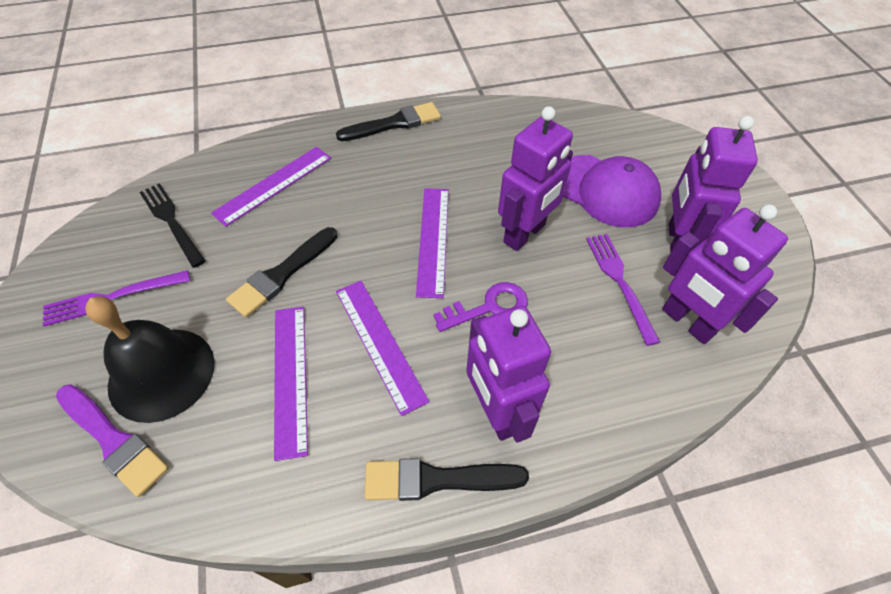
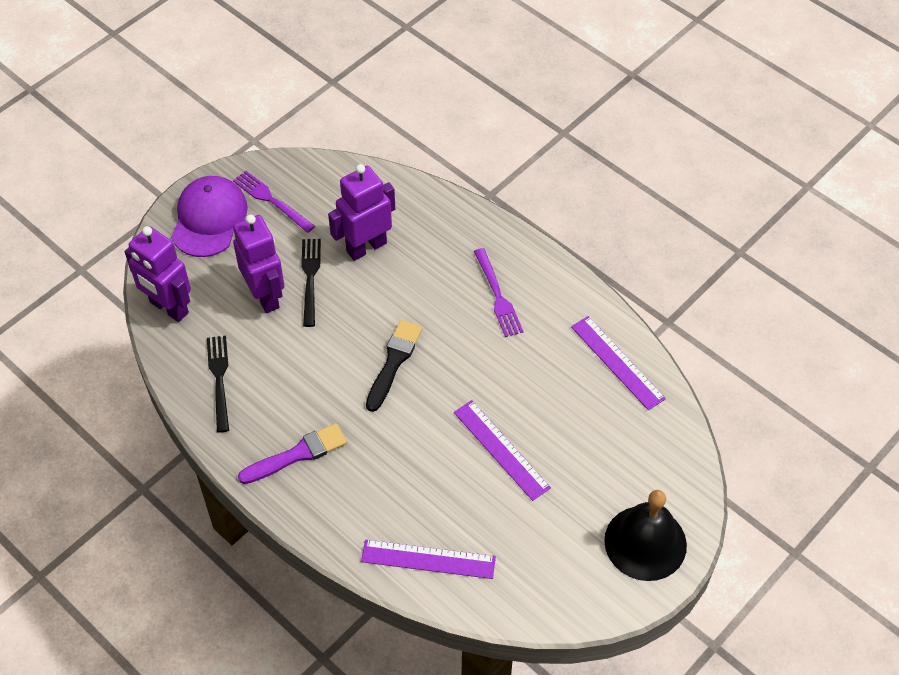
black brush: 3 -> 1
black fork: 1 -> 2
purple key: 1 -> 0
purple robot: 4 -> 3
purple ruler: 4 -> 3

